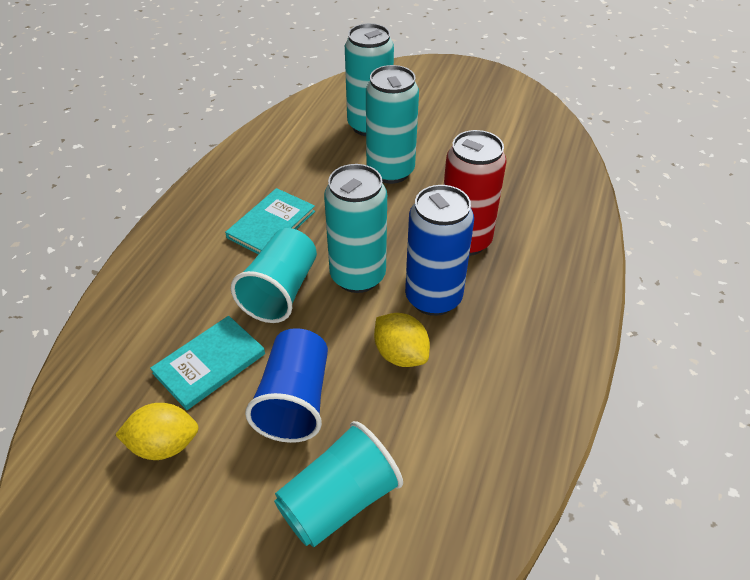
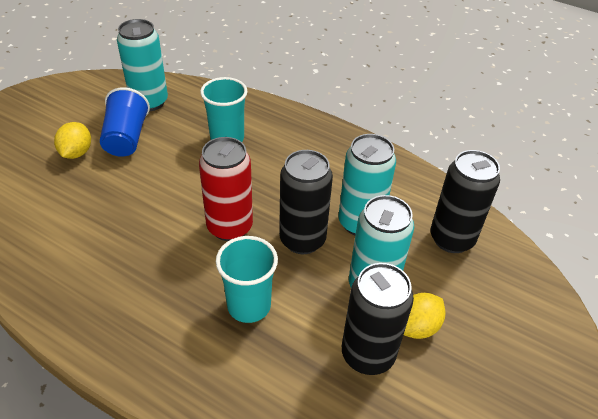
black can: 0 -> 3
blue can: 1 -> 0
turquoise book: 2 -> 0

